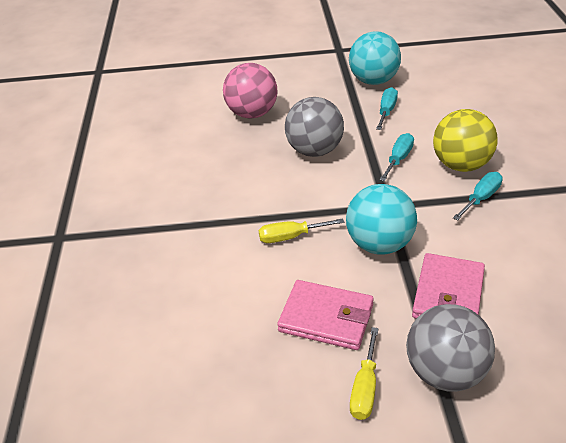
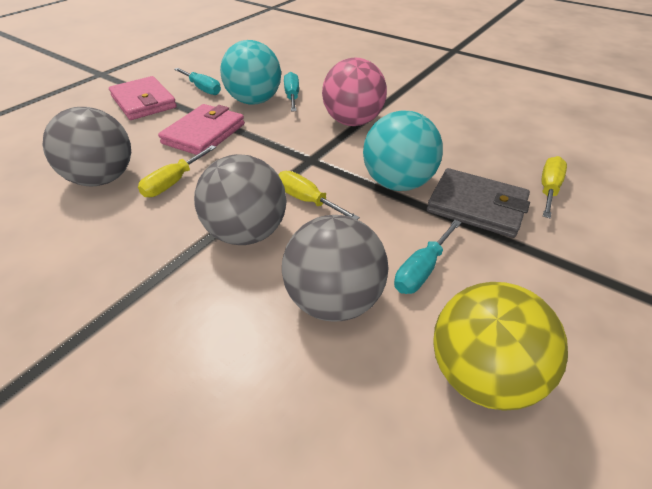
grey ball: 2 -> 3
grey wallet: 0 -> 1
yellow screwdriver: 2 -> 3

